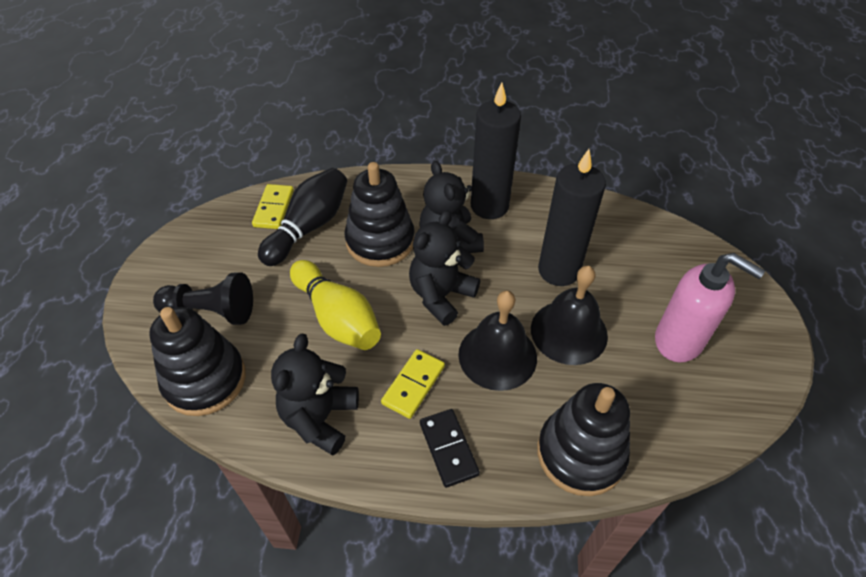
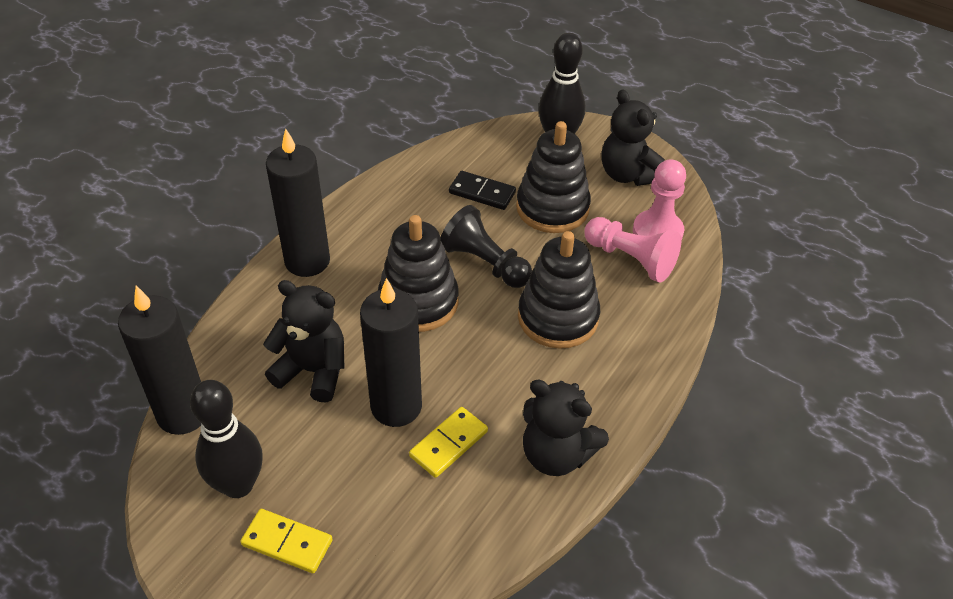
black bell: 2 -> 0
black bowling pin: 1 -> 2
black candle: 2 -> 3
pink pawn: 0 -> 2
pink soap dispenser: 1 -> 0
yellow bowling pin: 1 -> 0

